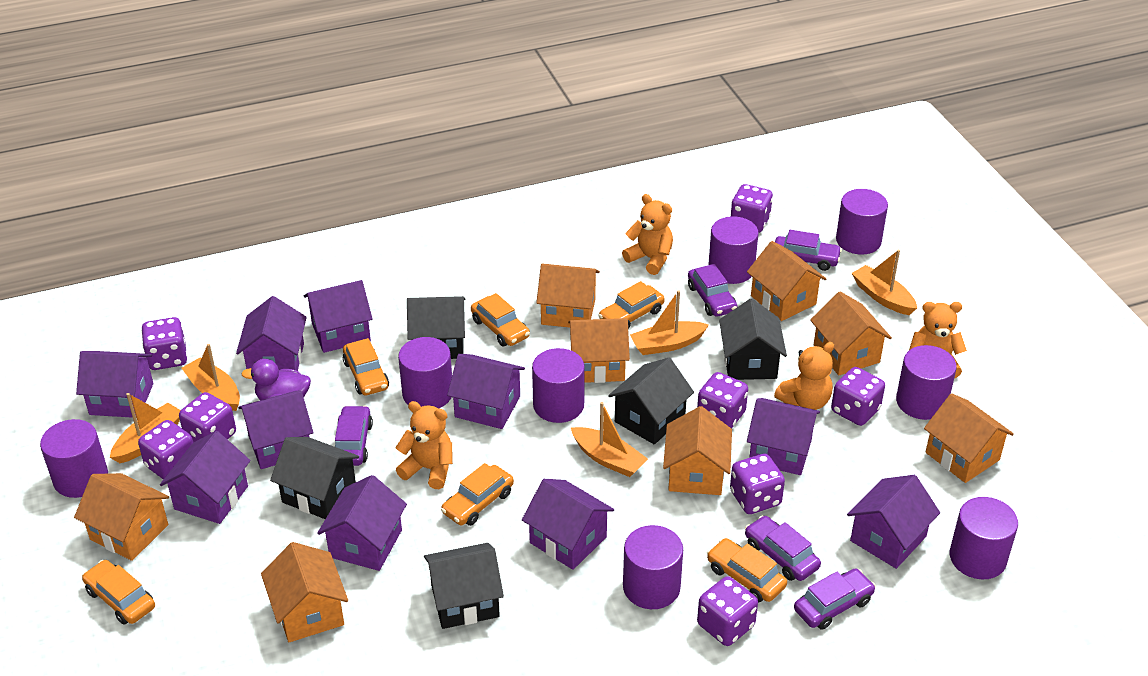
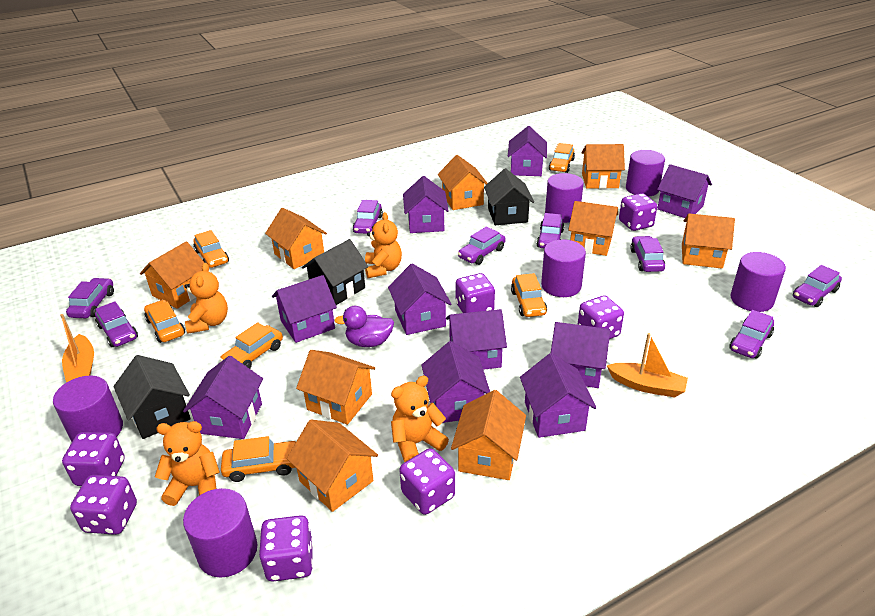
black house: 5 -> 3
orange boat: 5 -> 2
orange house: 8 -> 9
purple car: 5 -> 8
purple cylinder: 8 -> 6
purple dice: 8 -> 7

